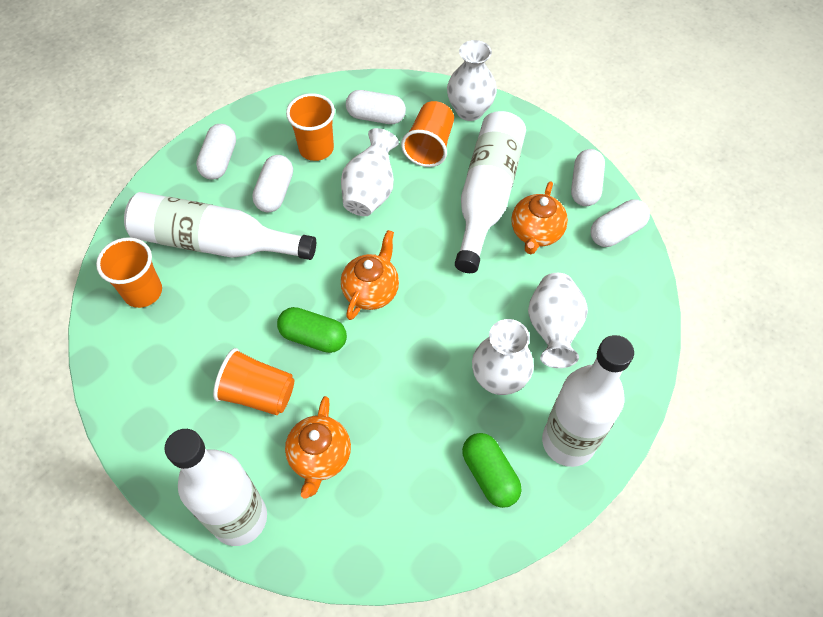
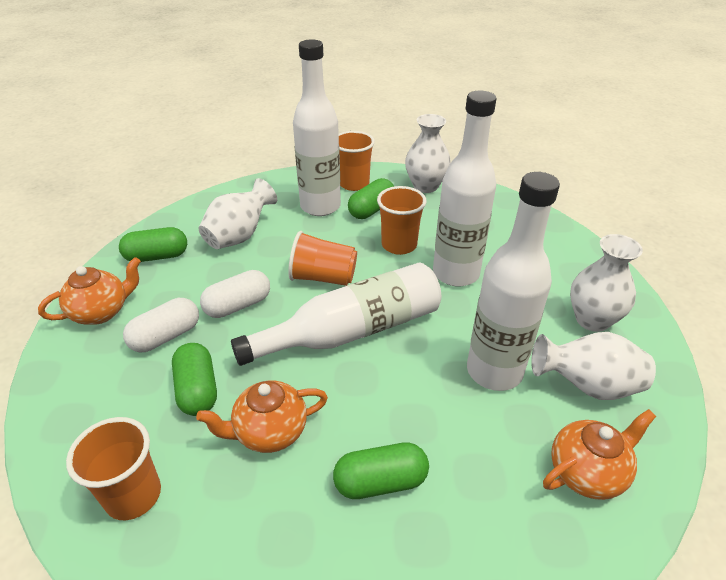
green capsule: 2 -> 4
white capsule: 5 -> 2

